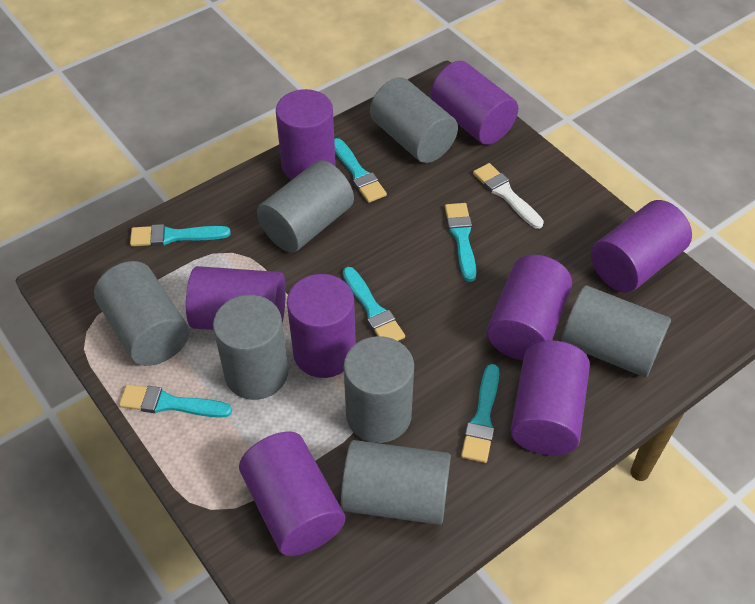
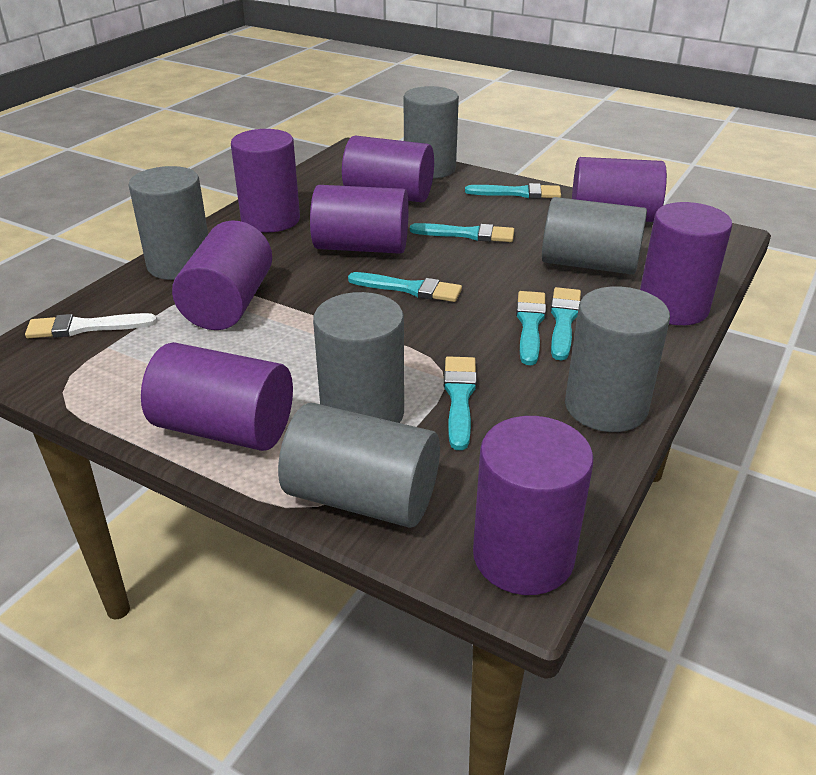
grey cylinder: 7 -> 6

